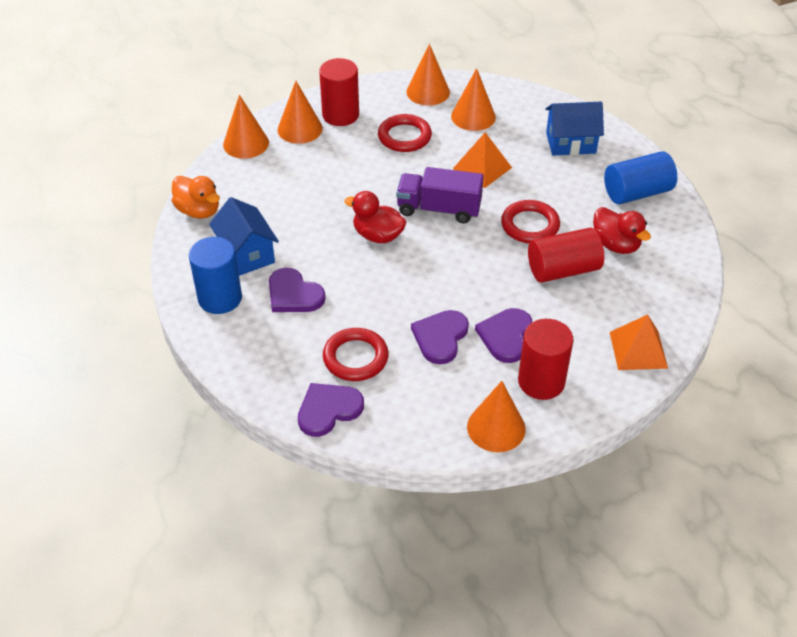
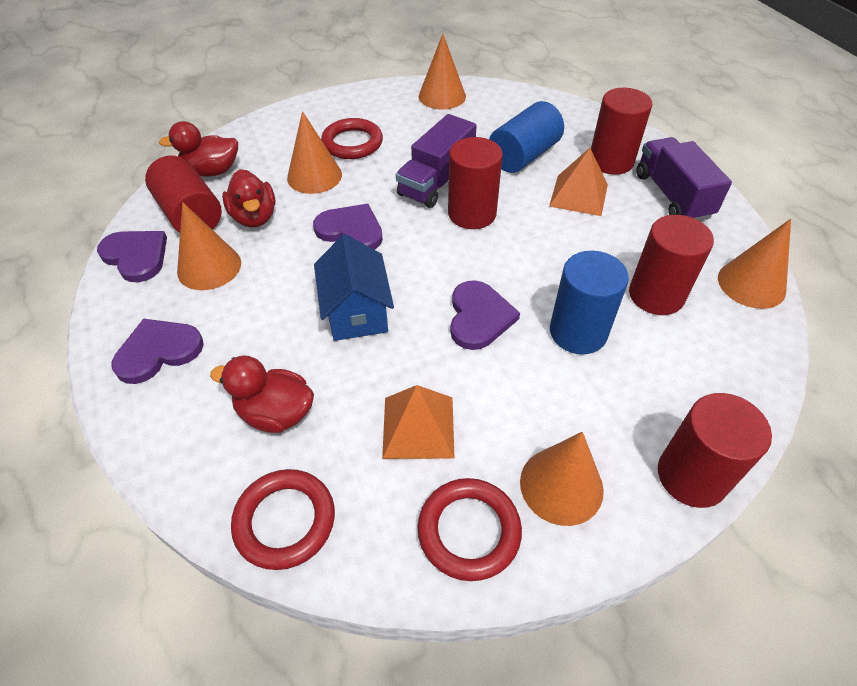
blue house: 2 -> 1
orange duck: 1 -> 0
purple truck: 1 -> 2
red cylinder: 3 -> 5
red duck: 2 -> 3

